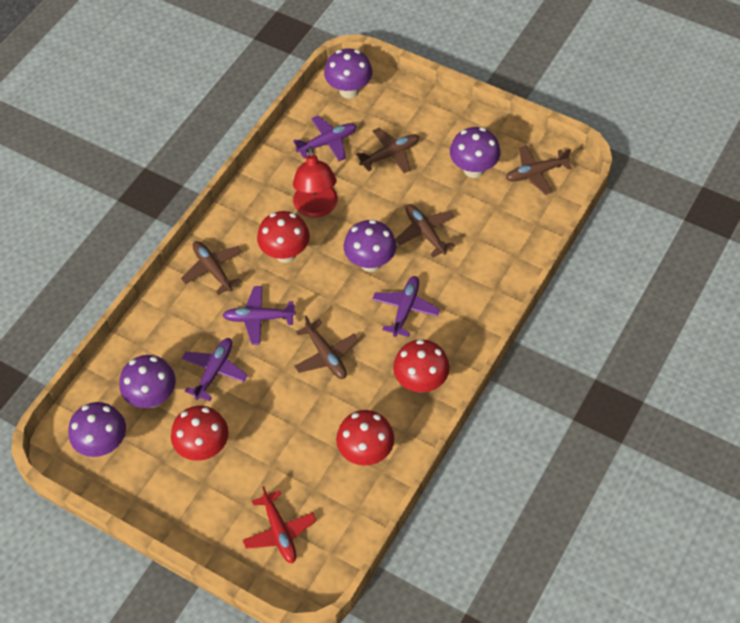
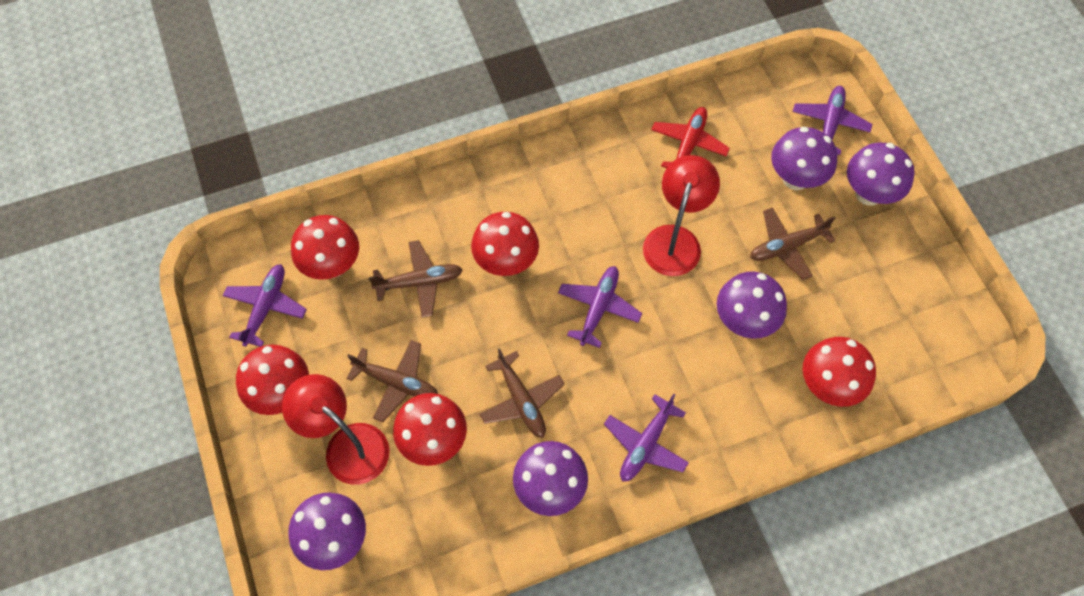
brown plane: 5 -> 4
red lamp: 1 -> 2
red mushroom: 4 -> 5

